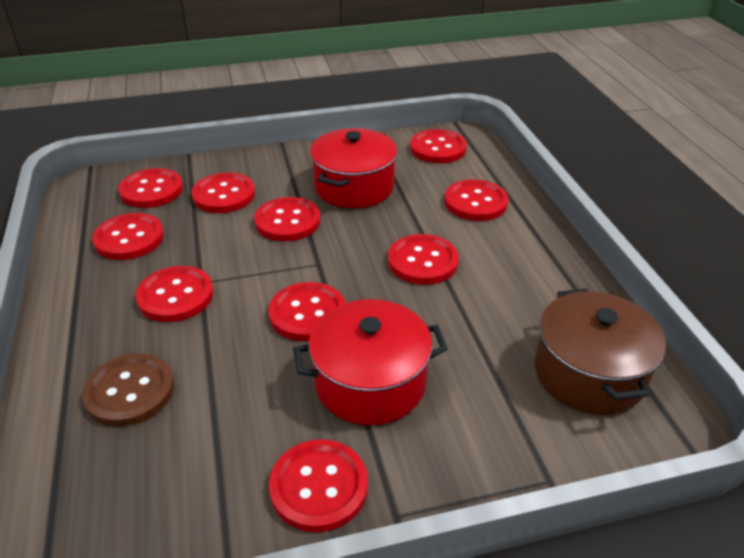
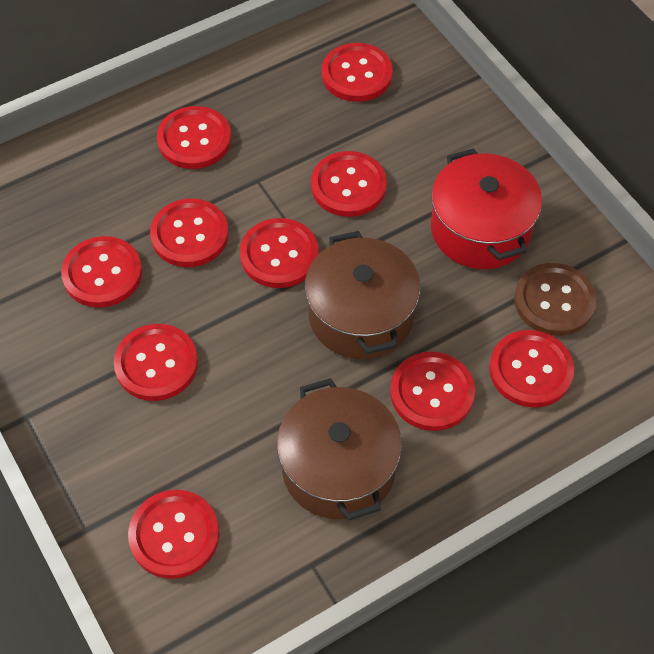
brown pot: 1 -> 2
red pot: 2 -> 1

